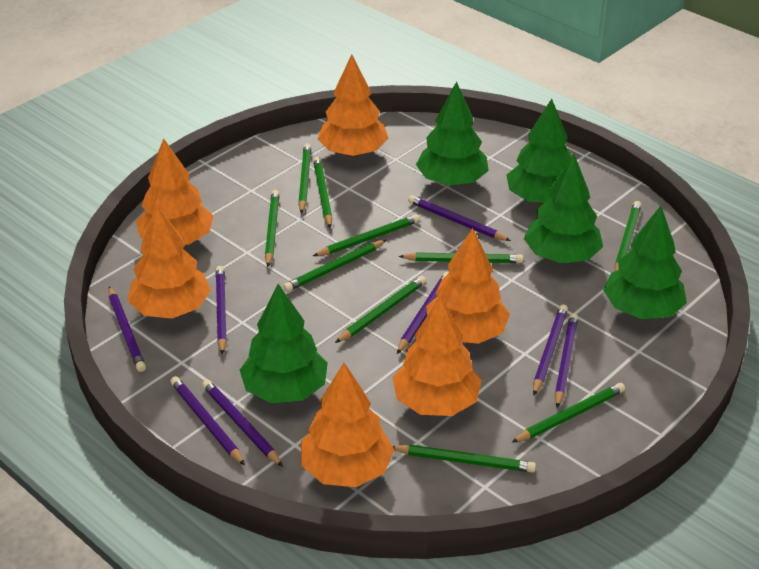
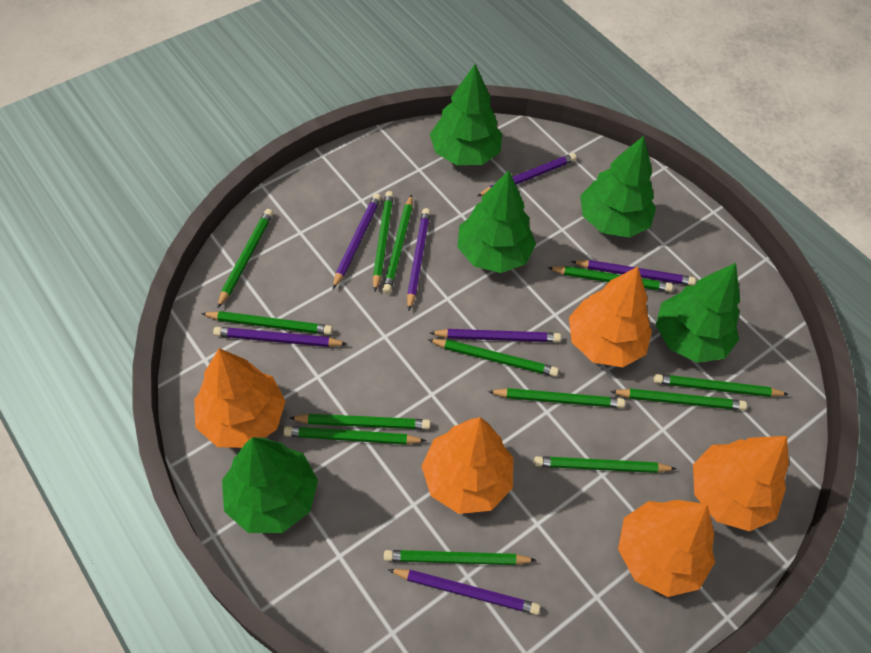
green pencil: 10 -> 13
orange tree: 6 -> 5
purple pencil: 8 -> 7

